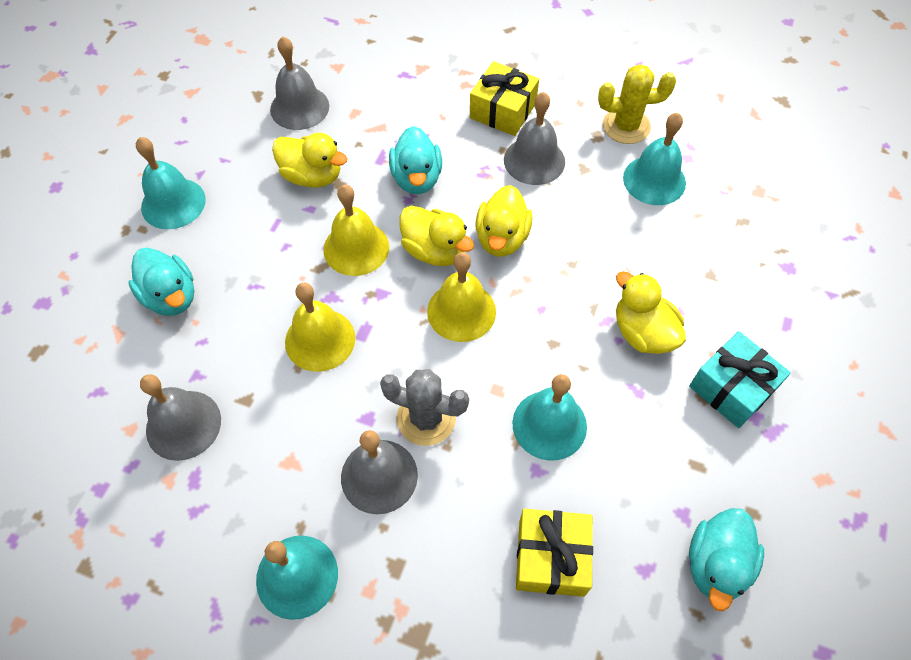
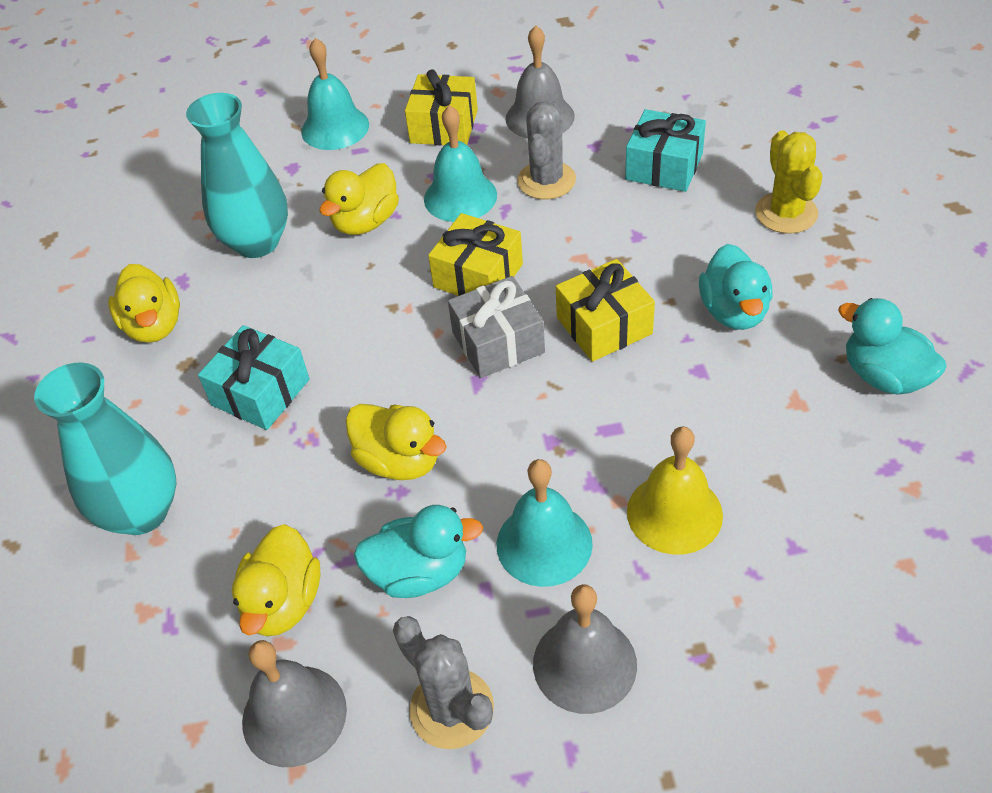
grey bell: 4 -> 3
grey cactus: 1 -> 2
grey gift: 0 -> 1
turquoise bell: 4 -> 3
turquoise gift: 1 -> 2
turquoise vase: 0 -> 2
yellow bell: 3 -> 1
yellow gift: 2 -> 3

